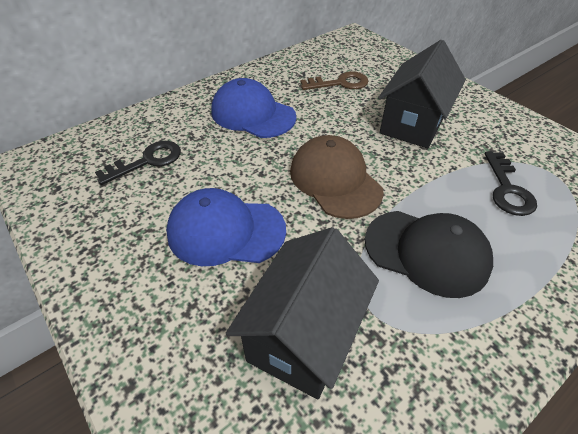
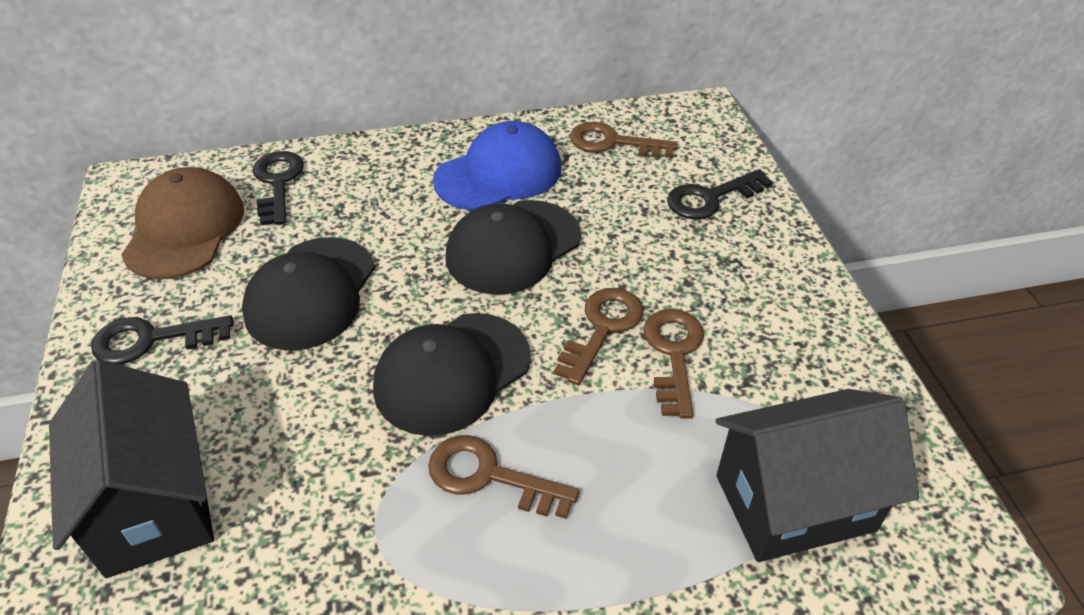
black cap: 1 -> 3
black key: 2 -> 3
blue cap: 2 -> 1
brown key: 1 -> 4

